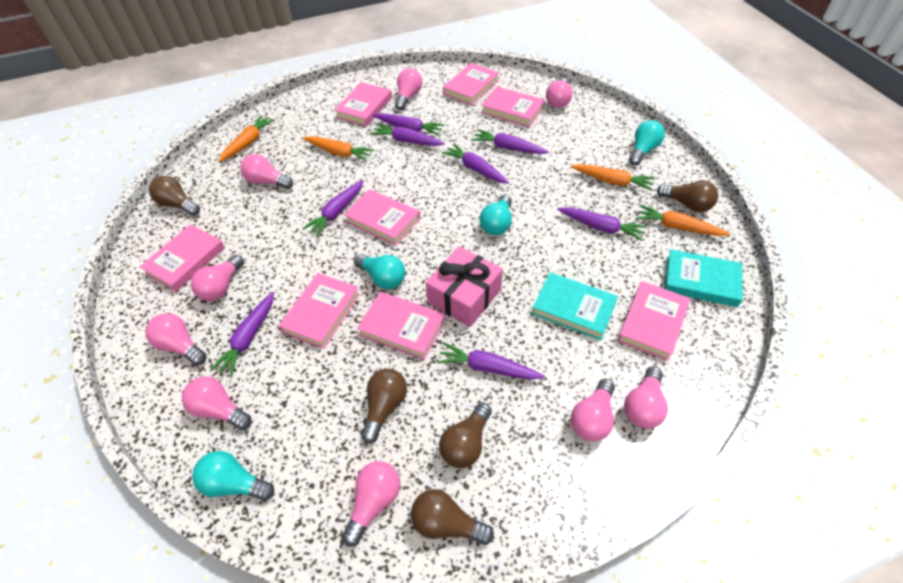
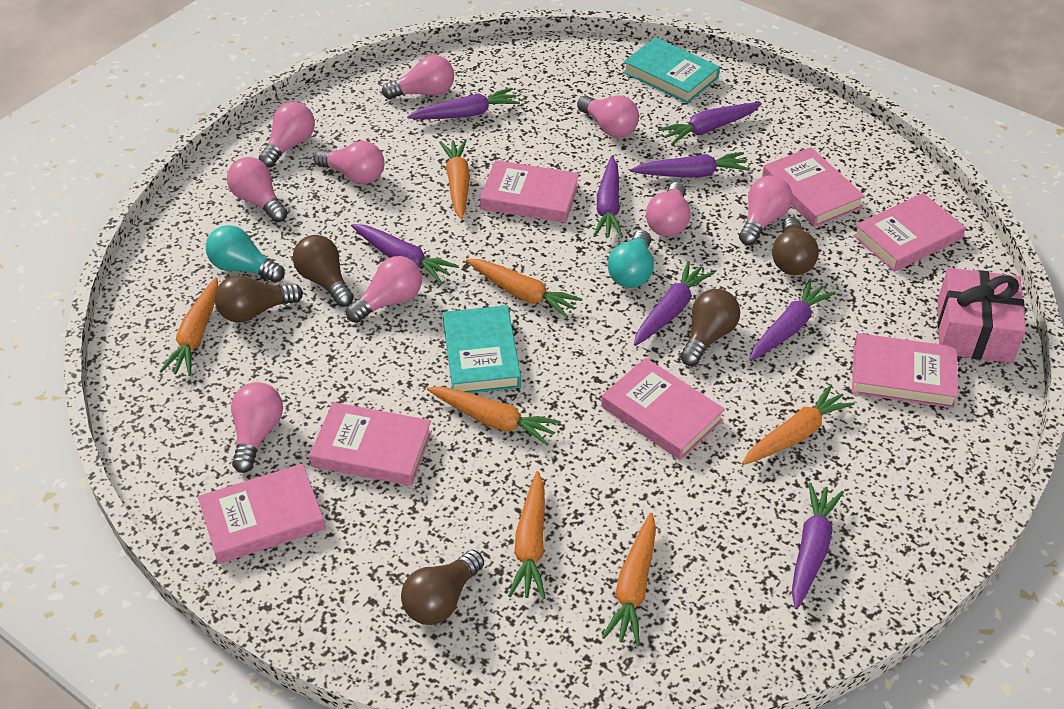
orange carrot: 4 -> 7
pink book: 8 -> 7
turquoise light bulb: 4 -> 2

